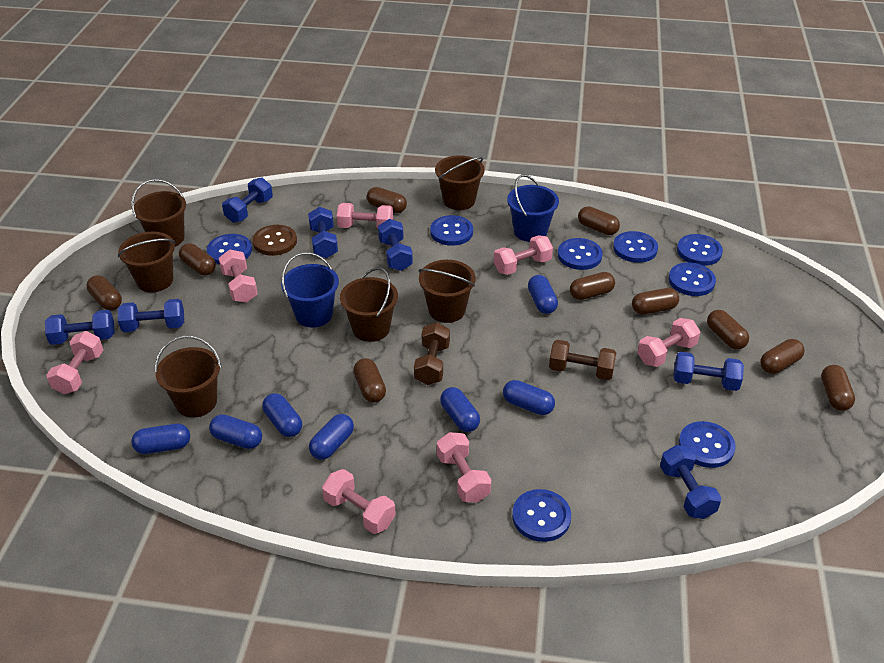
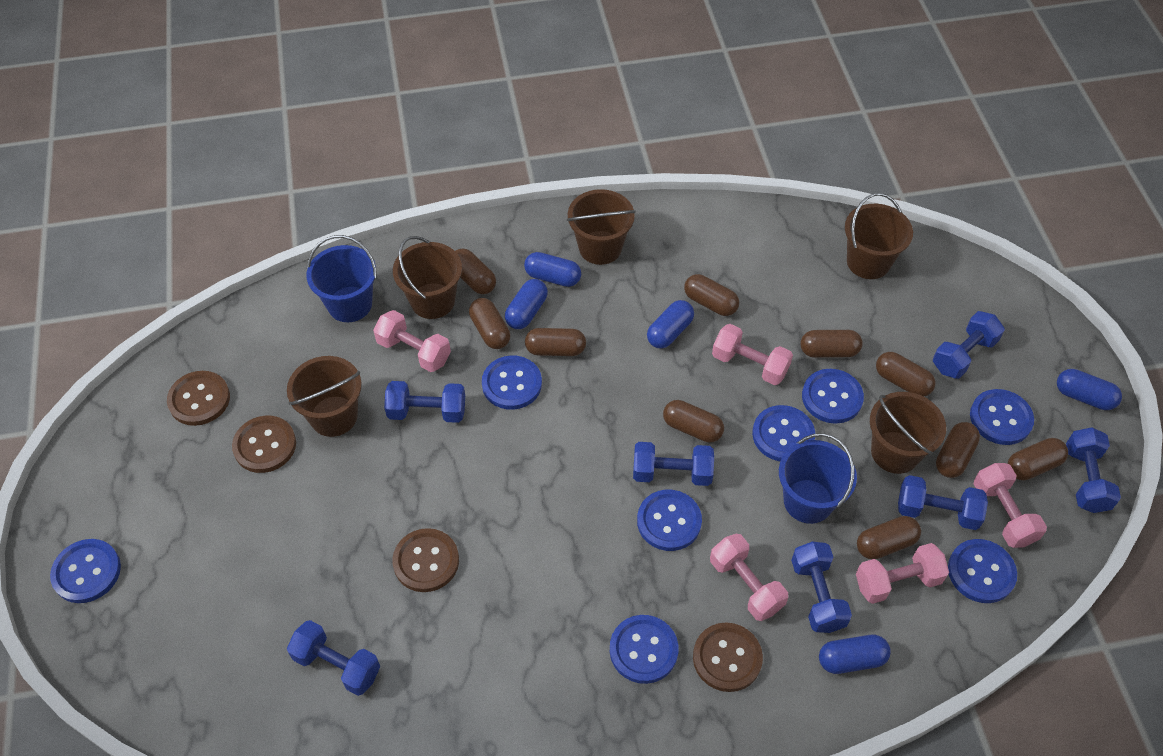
blue capsule: 7 -> 5
brown bucket: 6 -> 5
brown button: 1 -> 4
brown dumbbell: 2 -> 0
pink dumbbell: 7 -> 5

